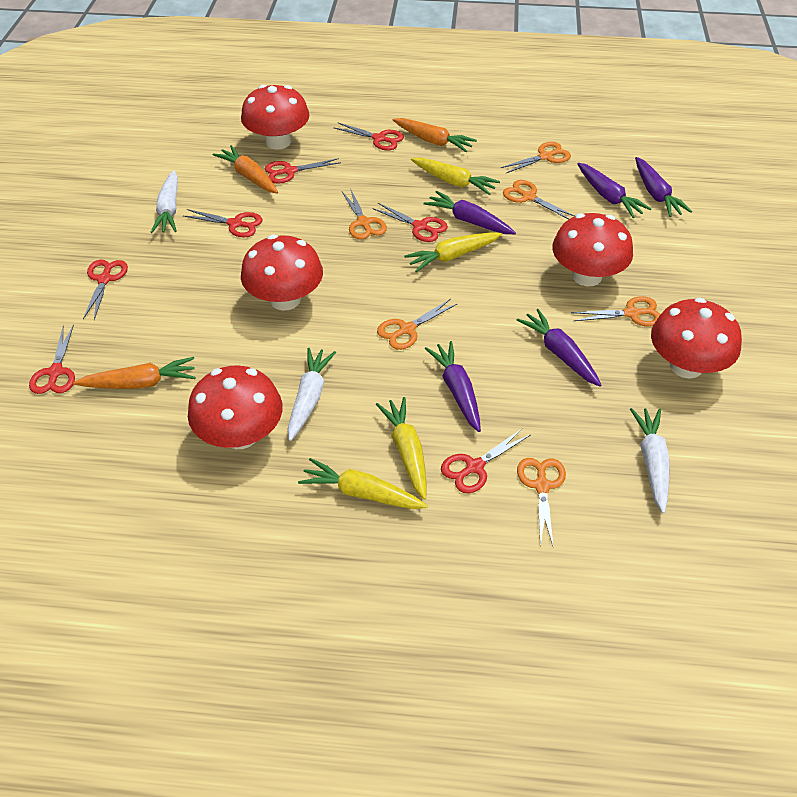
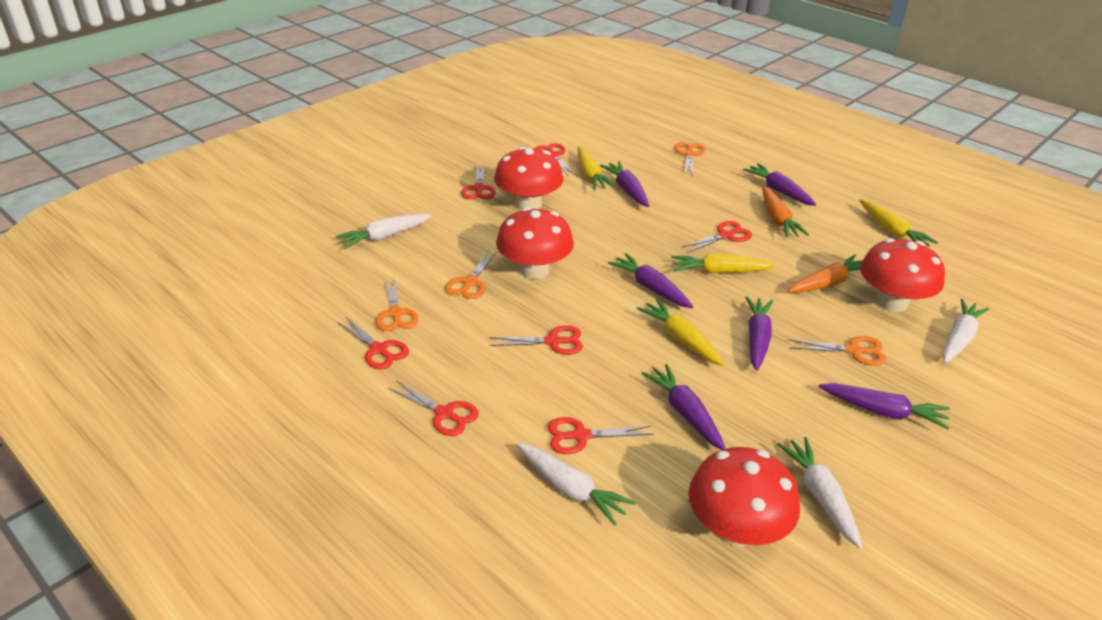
orange carrot: 3 -> 2
orange scissors: 6 -> 4
purple carrot: 5 -> 6
red mushroom: 5 -> 4
white carrot: 3 -> 4

